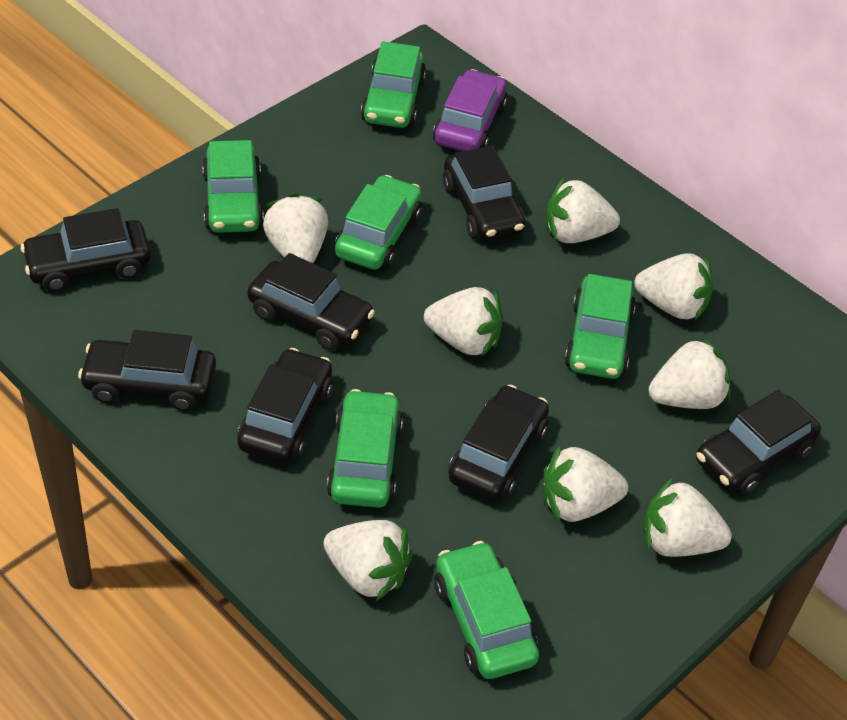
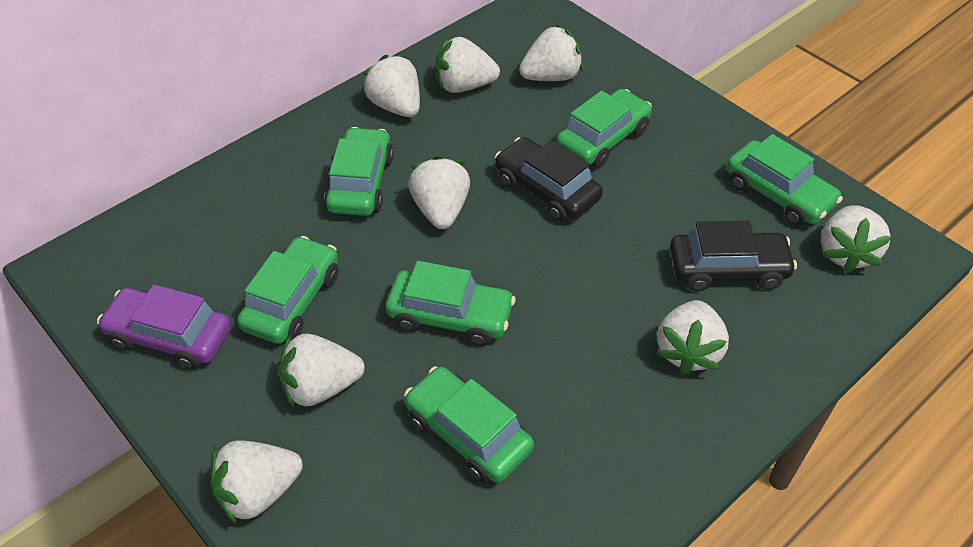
black car: 7 -> 2

